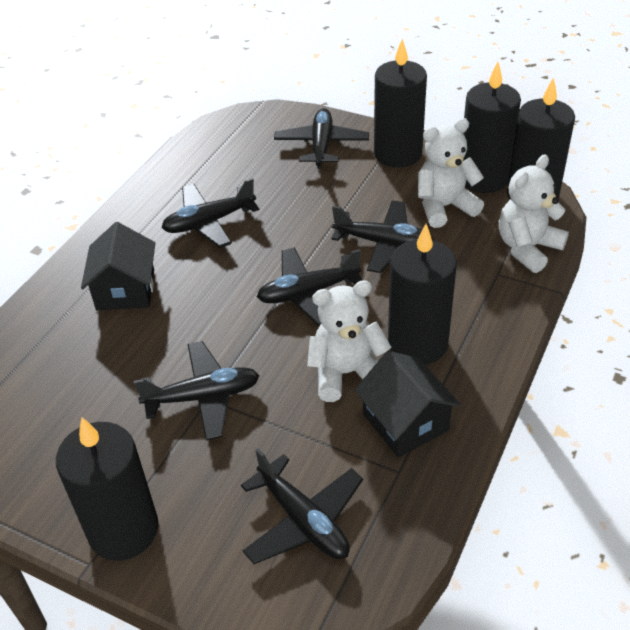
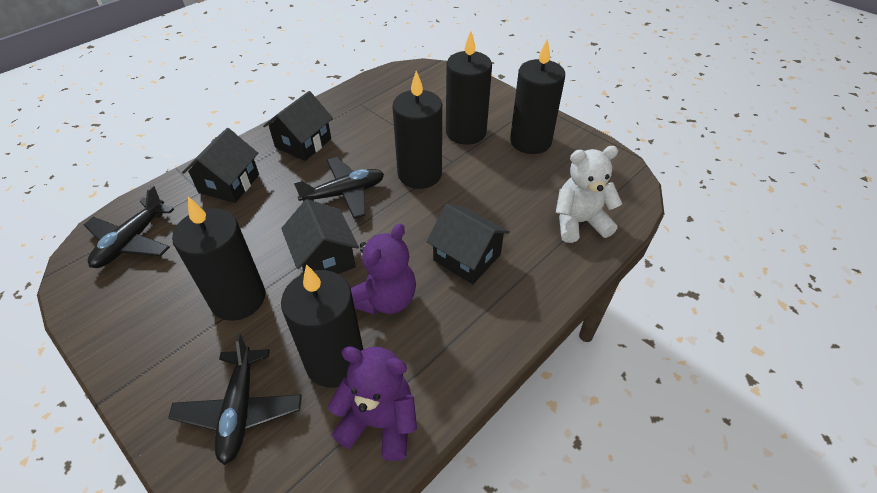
black house: 2 -> 4
black plane: 6 -> 3
purple teddy bear: 0 -> 2
white teddy bear: 3 -> 1

